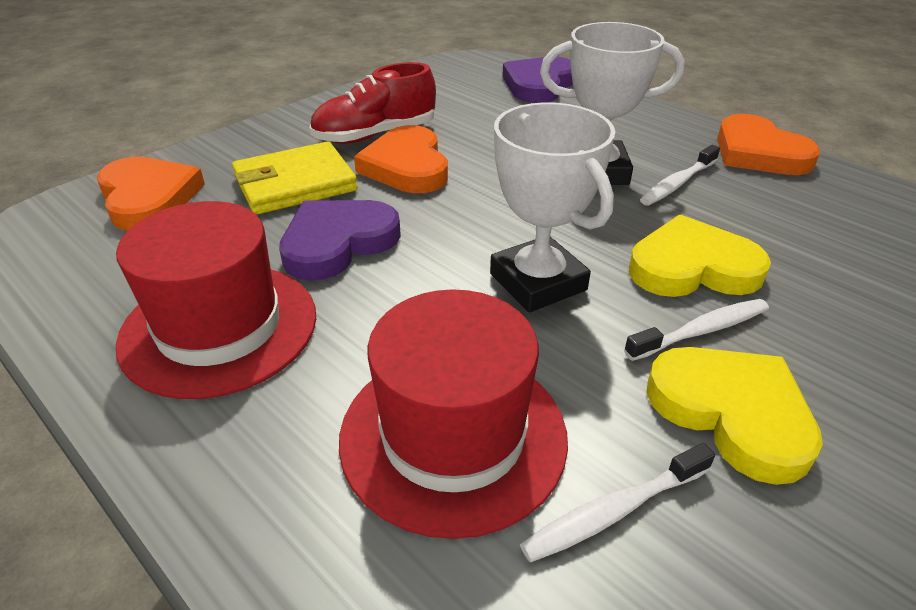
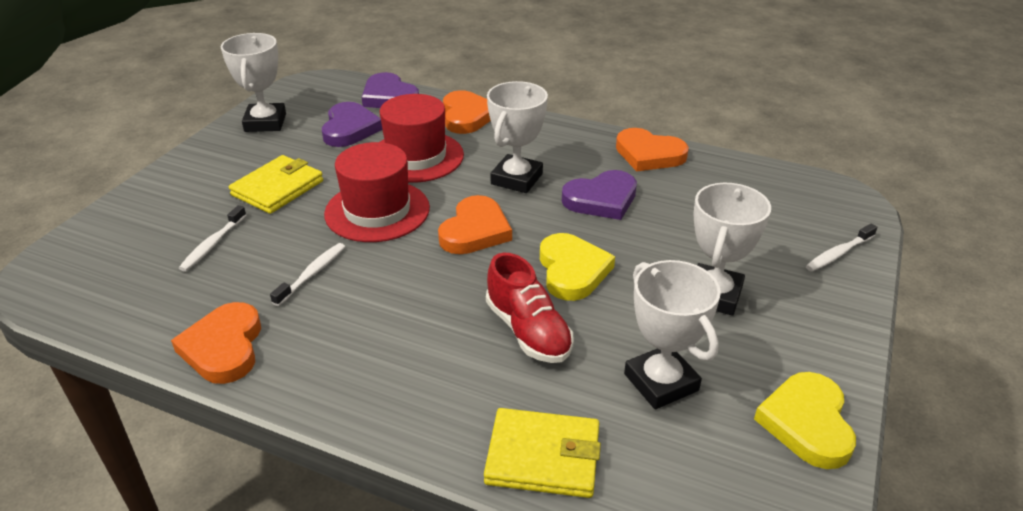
orange heart: 3 -> 4
purple heart: 2 -> 3
white trophy: 2 -> 4
yellow wallet: 1 -> 2

